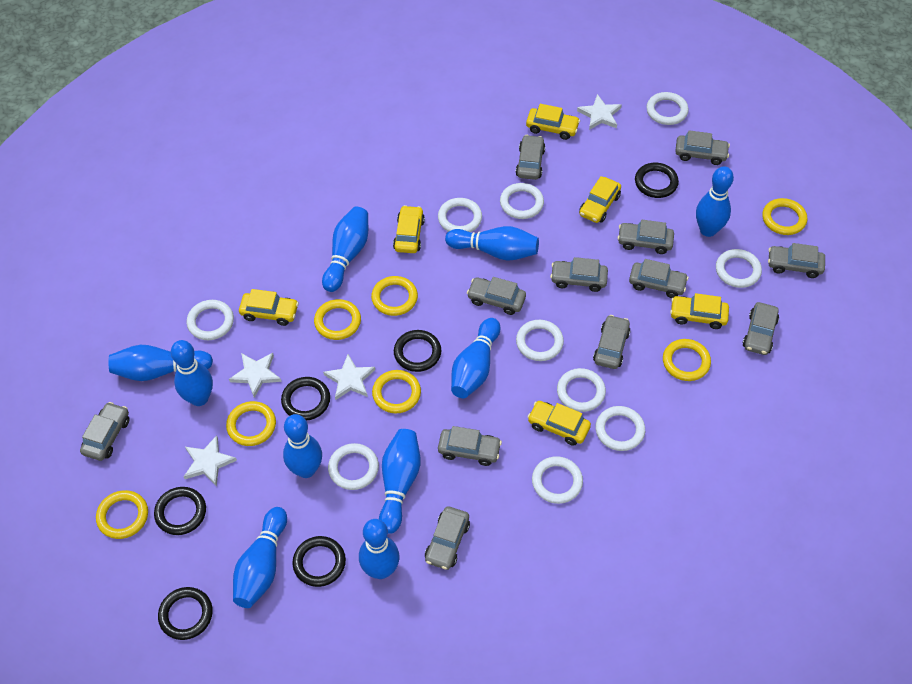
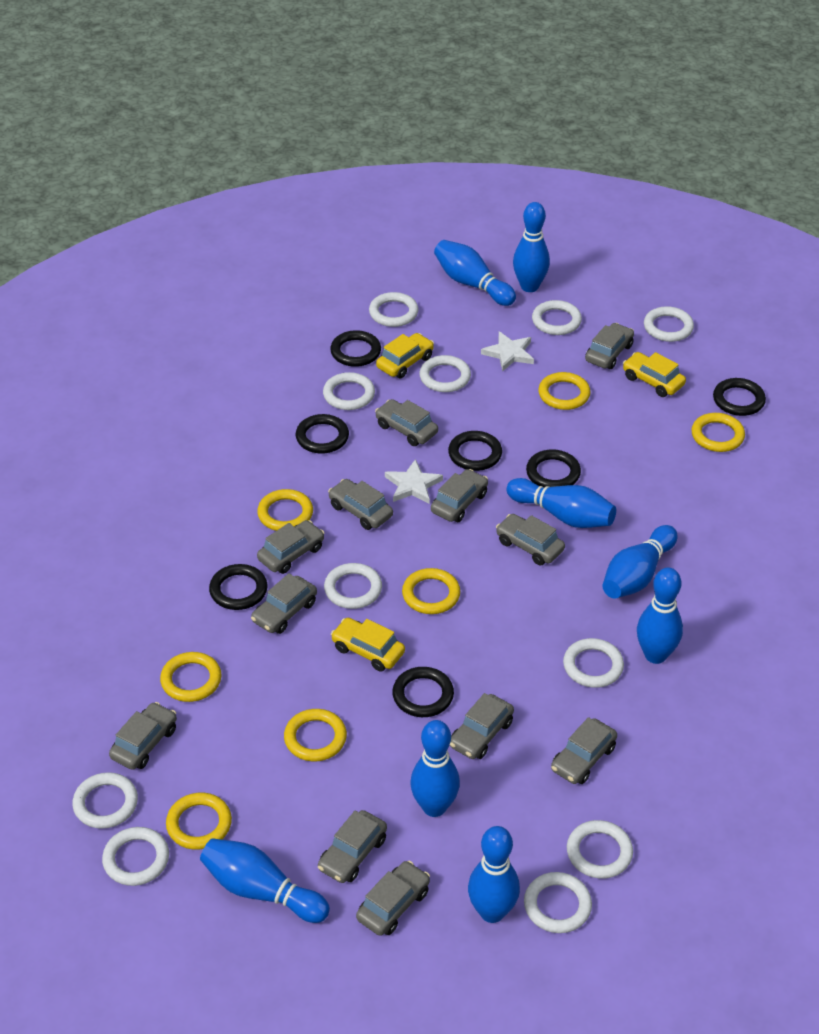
black ring: 6 -> 7
blue bowling pin: 10 -> 8
white ring: 10 -> 11
white star: 4 -> 2
yellow car: 6 -> 3

